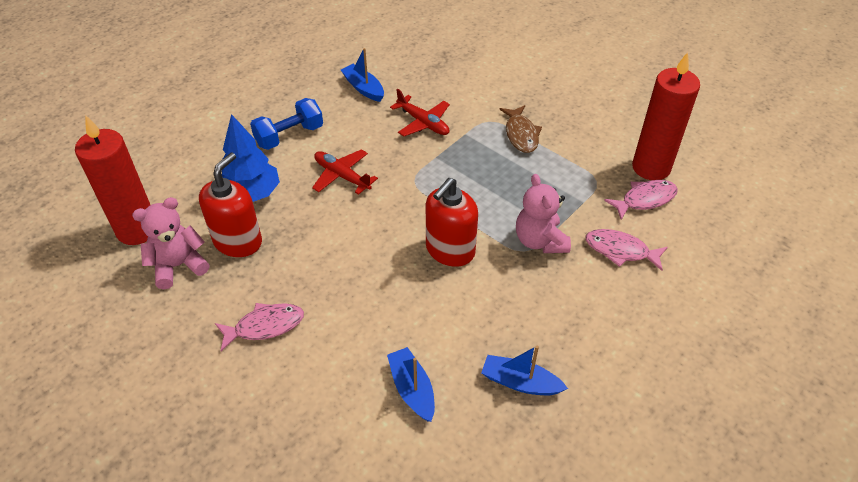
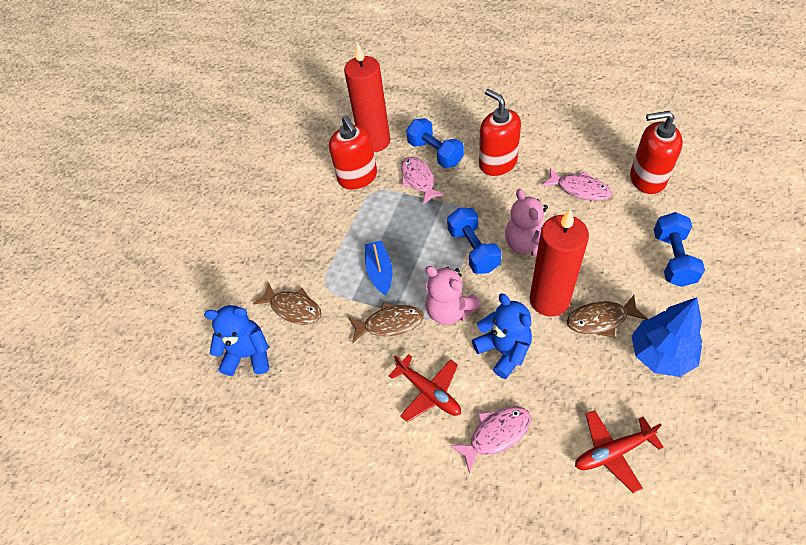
blue boat: 3 -> 1
blue dumbbell: 1 -> 3
blue teddy bear: 0 -> 2
brown fish: 1 -> 3
red soap dispenser: 2 -> 3

